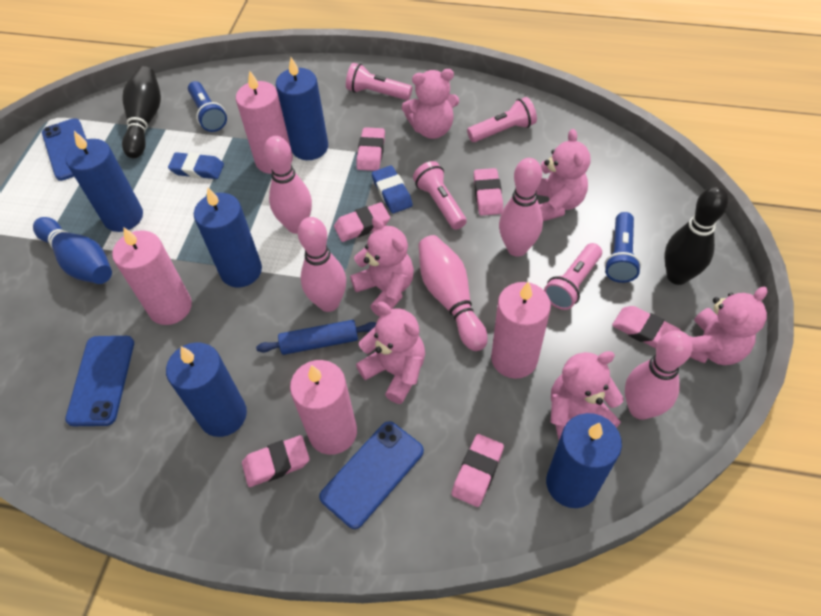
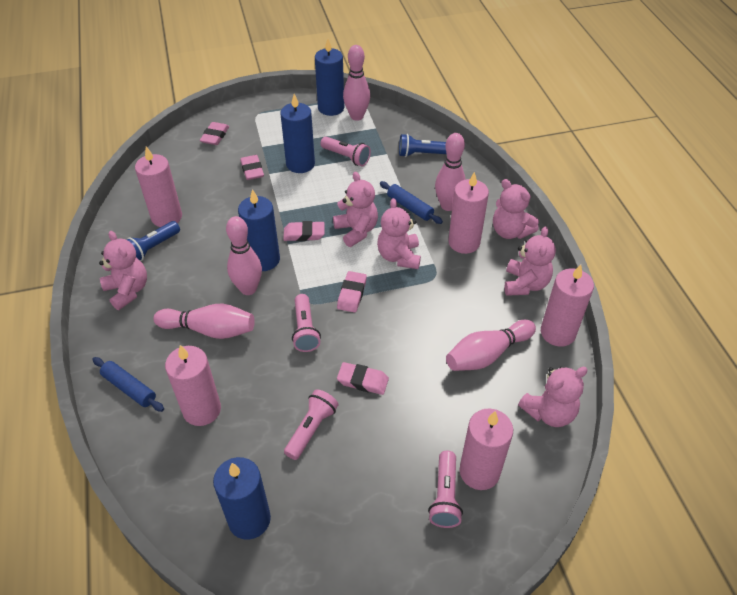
black bowling pin: 2 -> 0
blue bowling pin: 1 -> 0
blue candle: 5 -> 4
blue eraser: 2 -> 0
blue phone: 3 -> 0
blue rolling pin: 1 -> 2
pink candle: 4 -> 5
pink eraser: 6 -> 5

